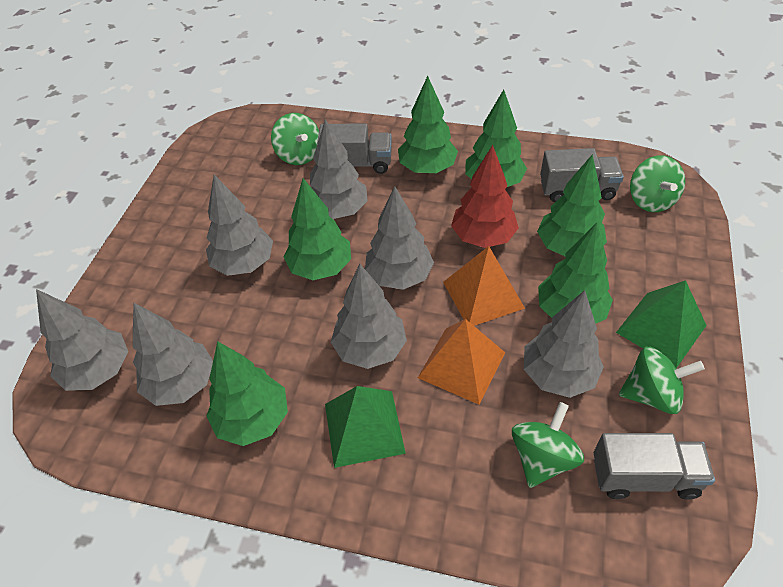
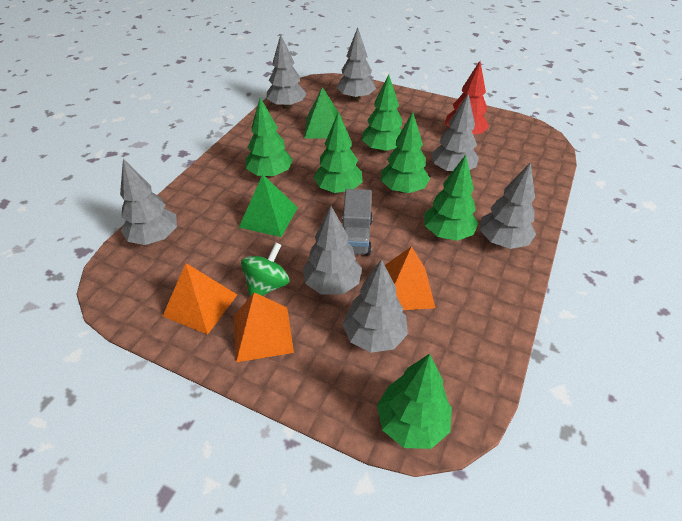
green spinning top: 4 -> 1
grey truck: 3 -> 1
orange pyramid: 2 -> 3

